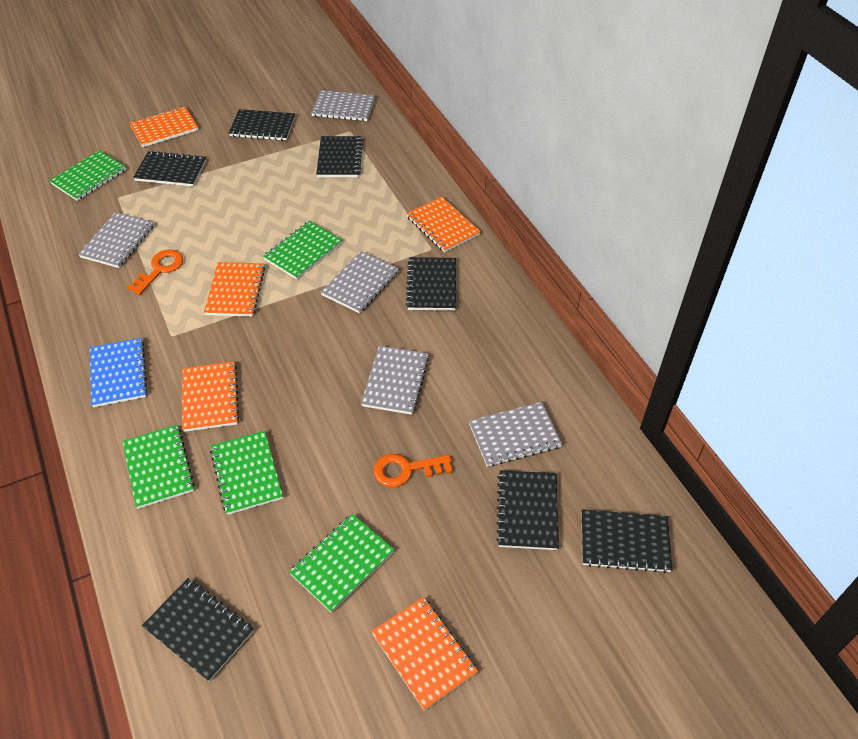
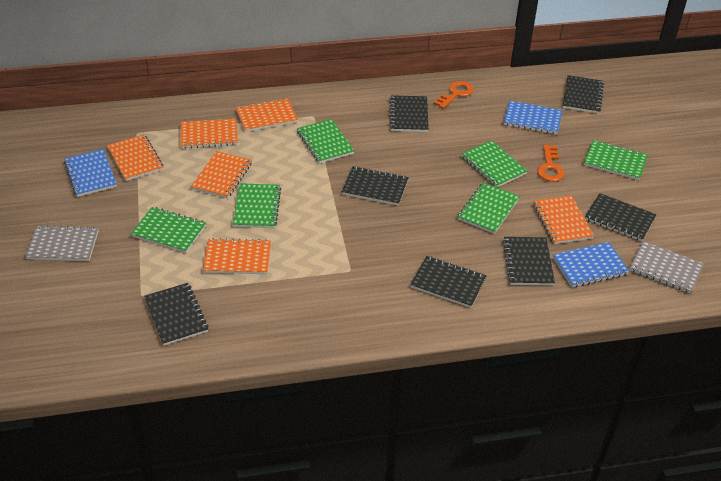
blue notebook: 1 -> 3
green notebook: 5 -> 6
grey notebook: 5 -> 2
orange notebook: 5 -> 6

